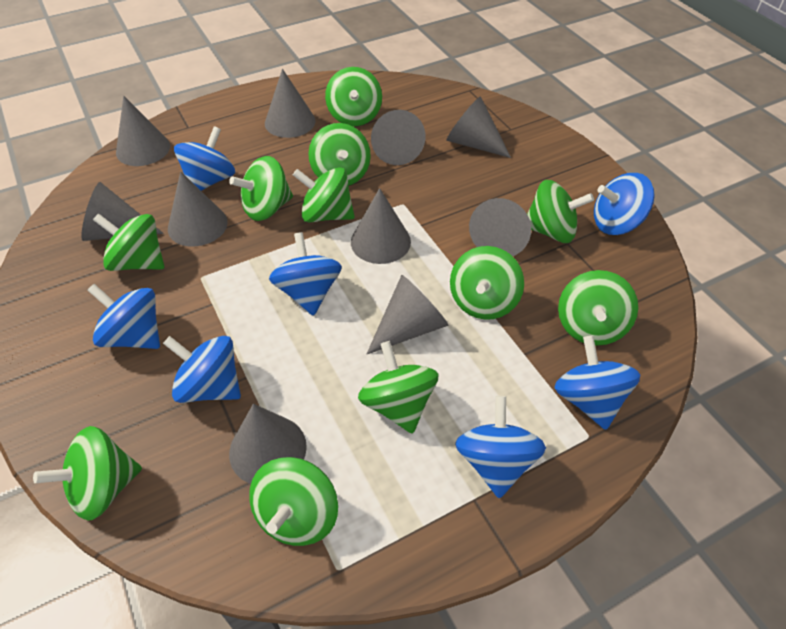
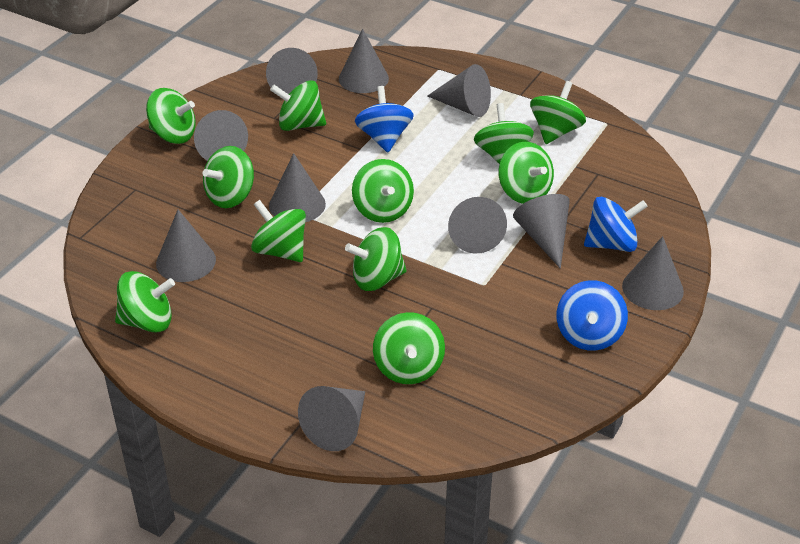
blue spinning top: 7 -> 3

